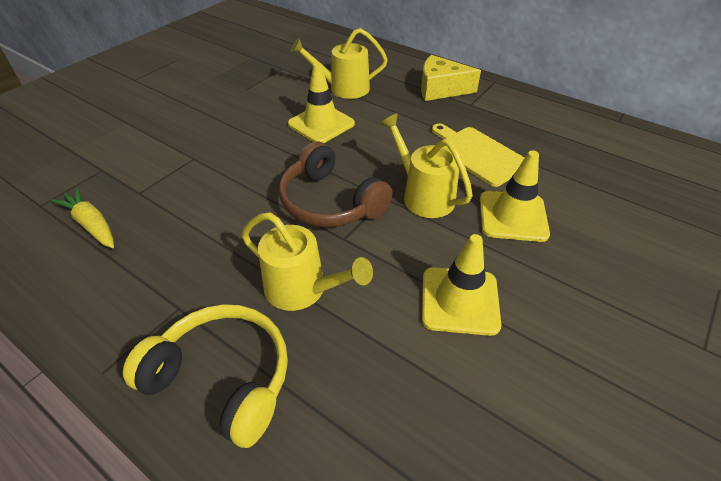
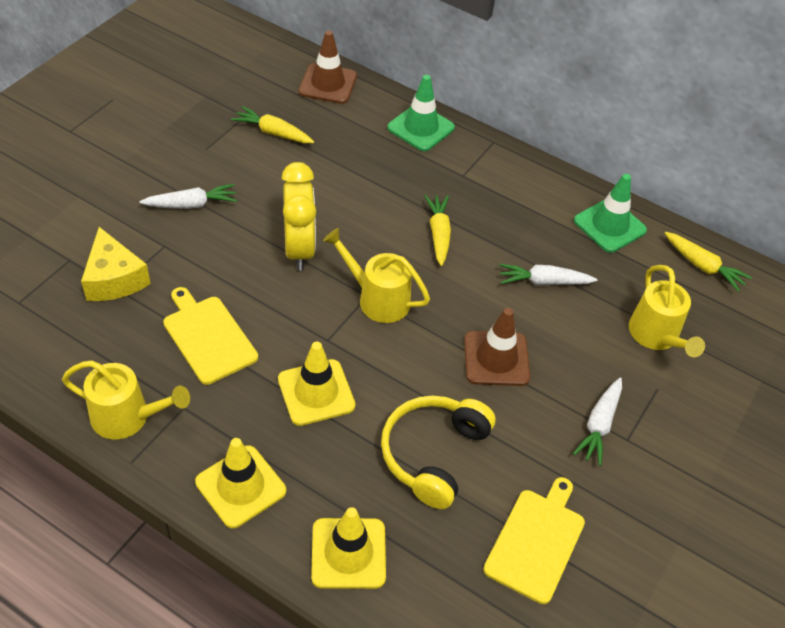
brown headphones: 1 -> 0
brown traffic cone: 0 -> 2
green traffic cone: 0 -> 2
white carrot: 0 -> 3
yellow carrot: 1 -> 3
yellow clock: 0 -> 1
yellow cutting board: 1 -> 2

